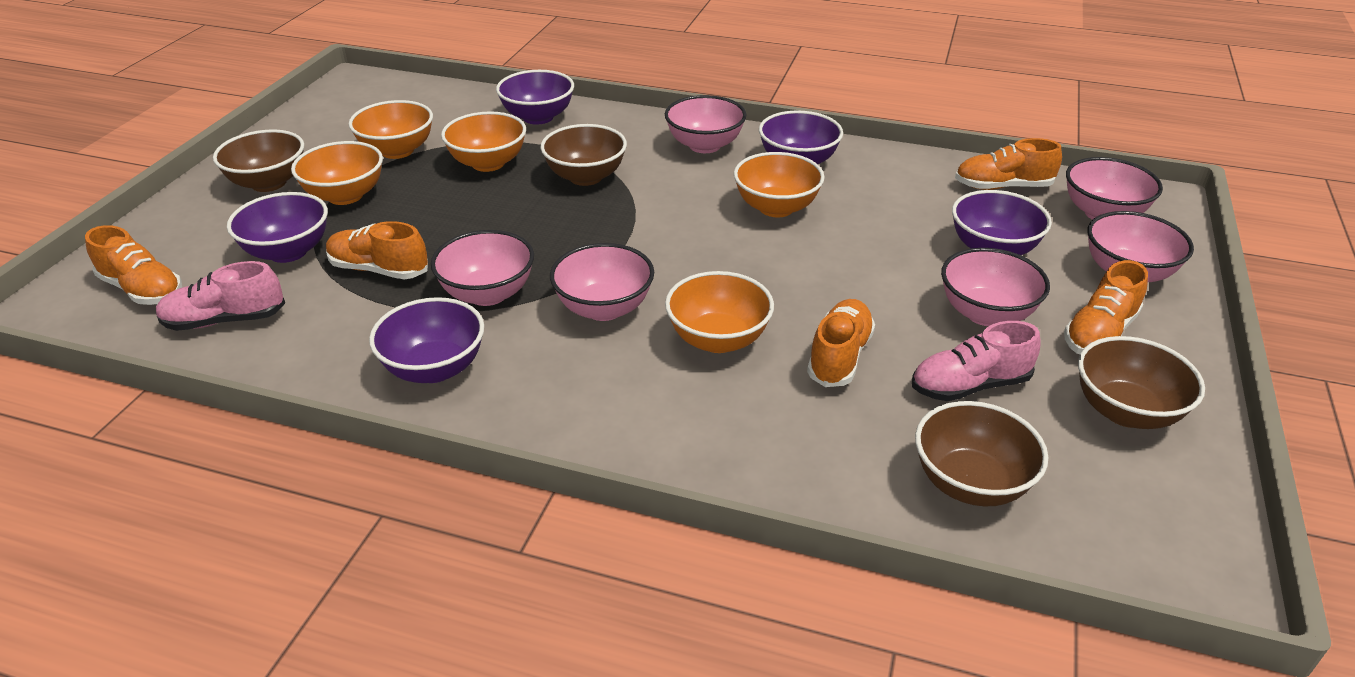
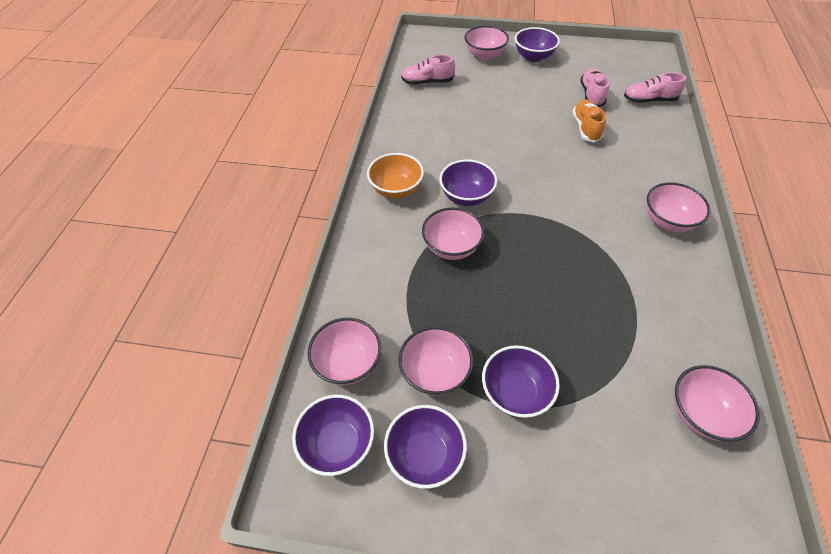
brown bowl: 4 -> 0
orange bowl: 5 -> 1
orange shoe: 5 -> 1
pink shoe: 2 -> 3

